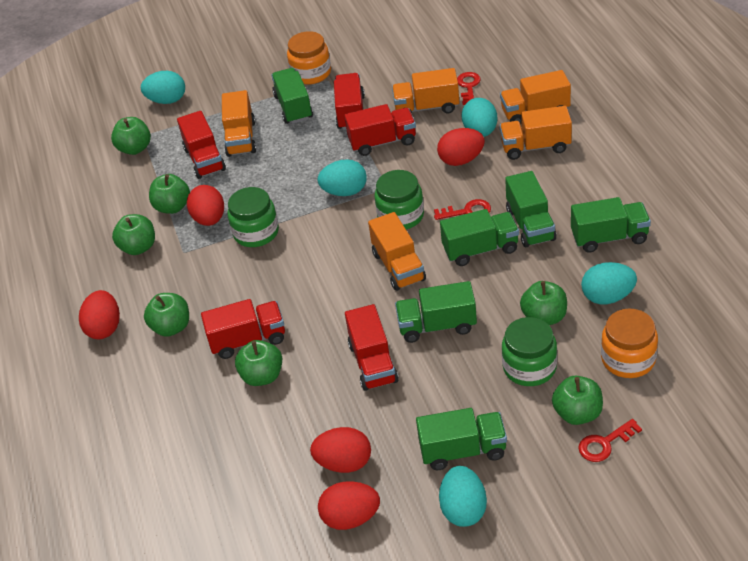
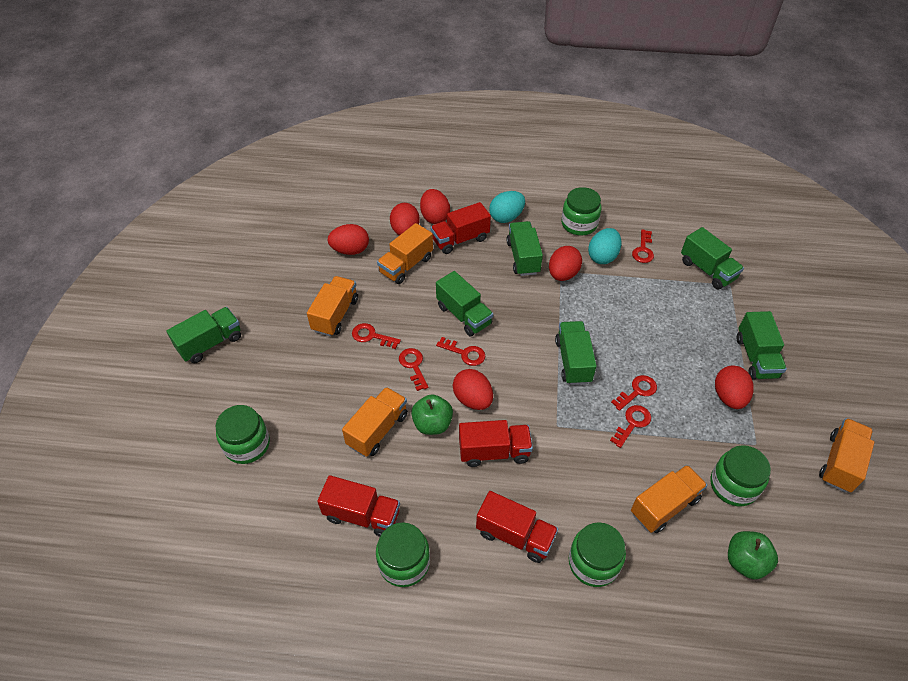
green apple: 7 -> 2
green jar: 3 -> 5
orange jar: 2 -> 0
red egg: 5 -> 6
red key: 3 -> 6
red truck: 5 -> 4
turquoise egg: 5 -> 2

